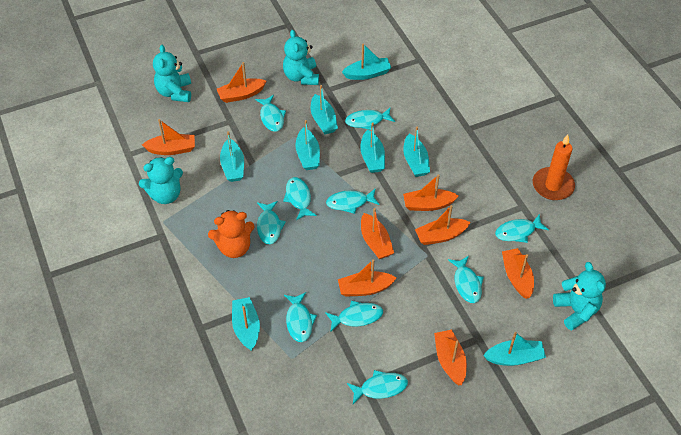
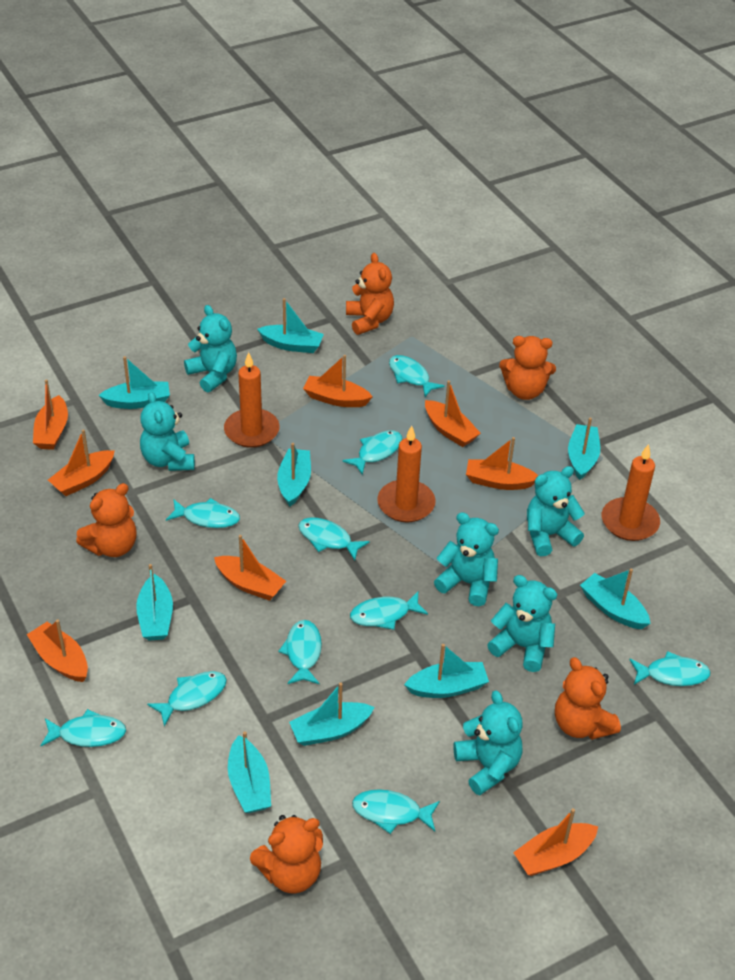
orange candle: 1 -> 3
orange teddy bear: 1 -> 5
turquoise boat: 8 -> 9
turquoise teddy bear: 4 -> 6

